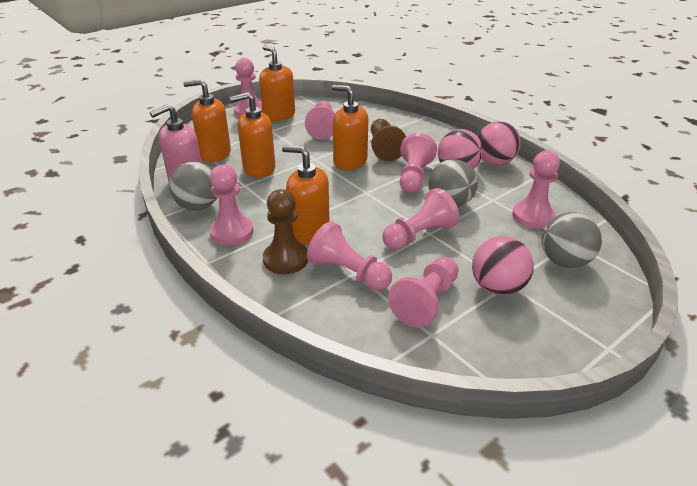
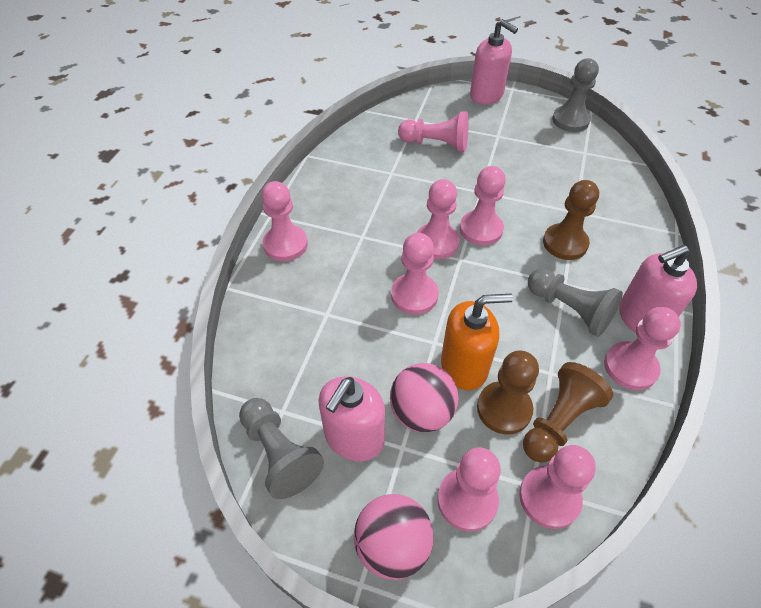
brown pawn: 2 -> 3
grey ball: 3 -> 0
grey pawn: 0 -> 3
orange soap dispenser: 5 -> 1
pink ball: 3 -> 2
pink soap dispenser: 1 -> 3

